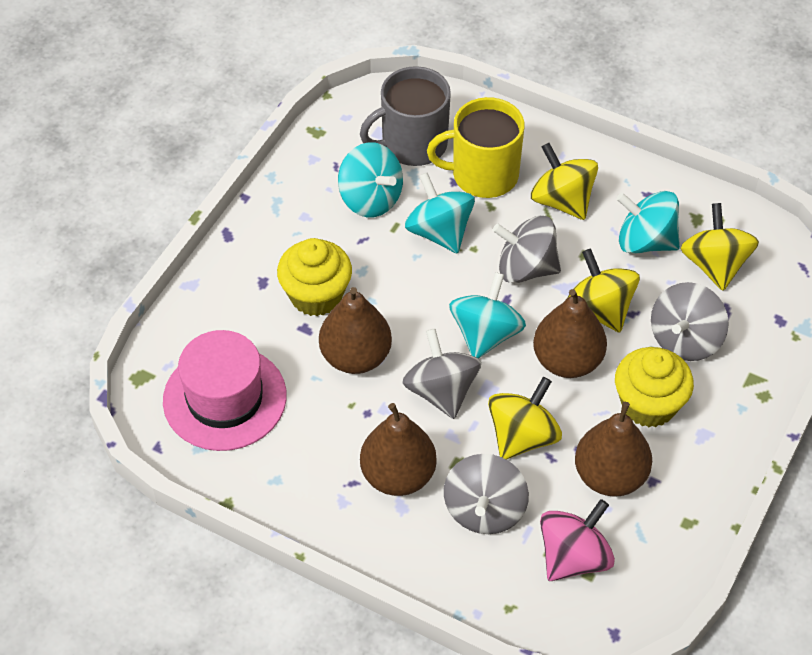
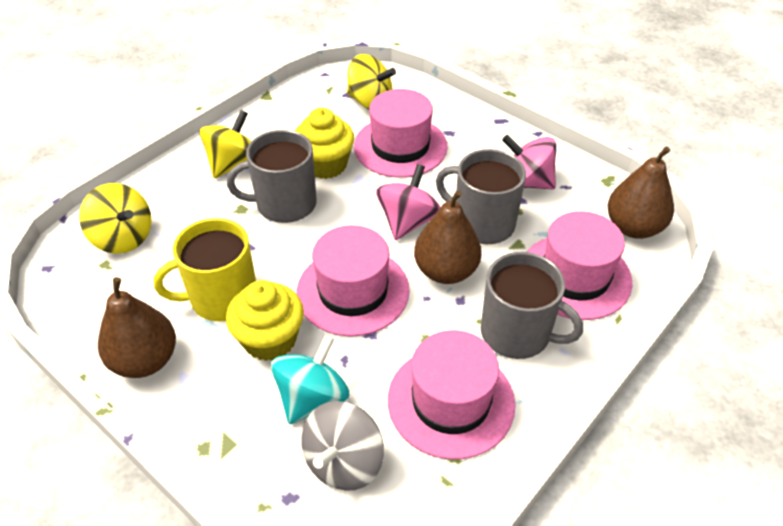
brown pear: 4 -> 3
grey mug: 1 -> 3
grey spinning top: 4 -> 1
pink hat: 1 -> 4
pink spinning top: 1 -> 2
turquoise spinning top: 4 -> 1
yellow spinning top: 4 -> 3

